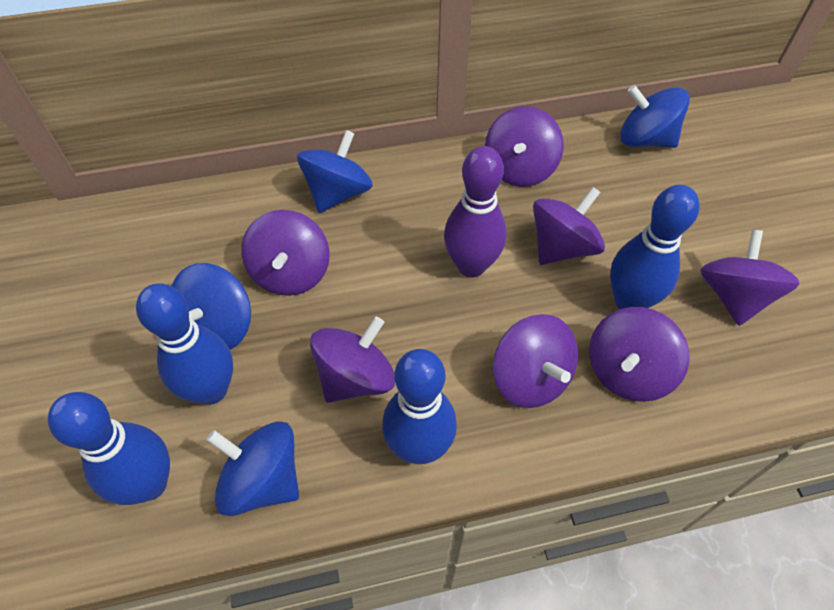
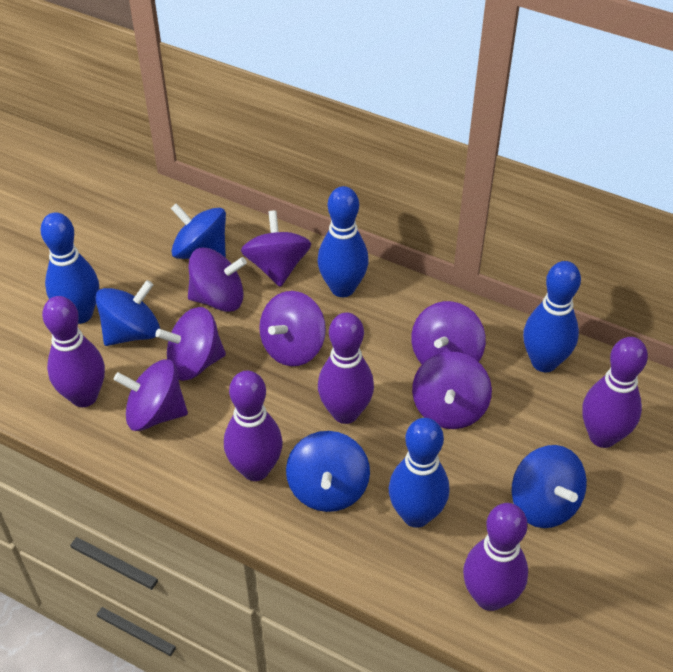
purple bowling pin: 1 -> 5

